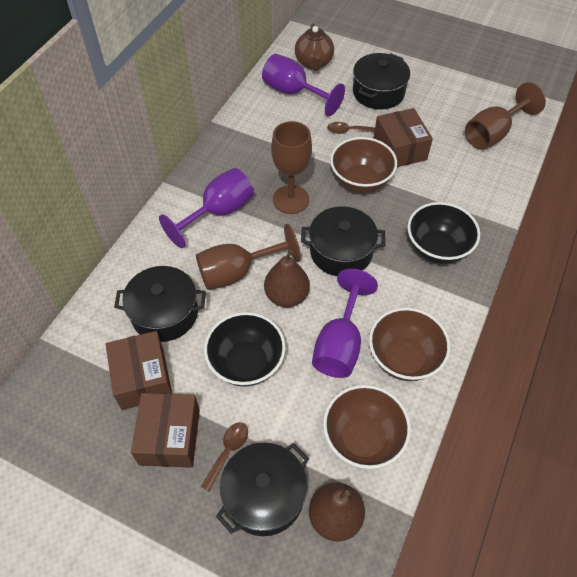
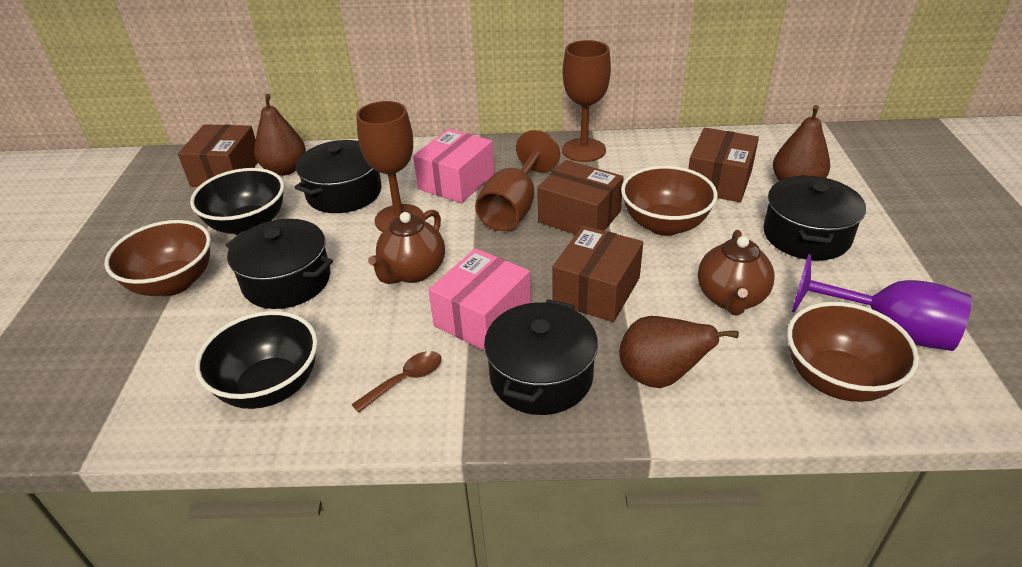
brown box: 3 -> 4
brown pear: 2 -> 3
brown spoon: 2 -> 1
brown teapot: 1 -> 2
pink box: 0 -> 2
purple goblet: 3 -> 1

